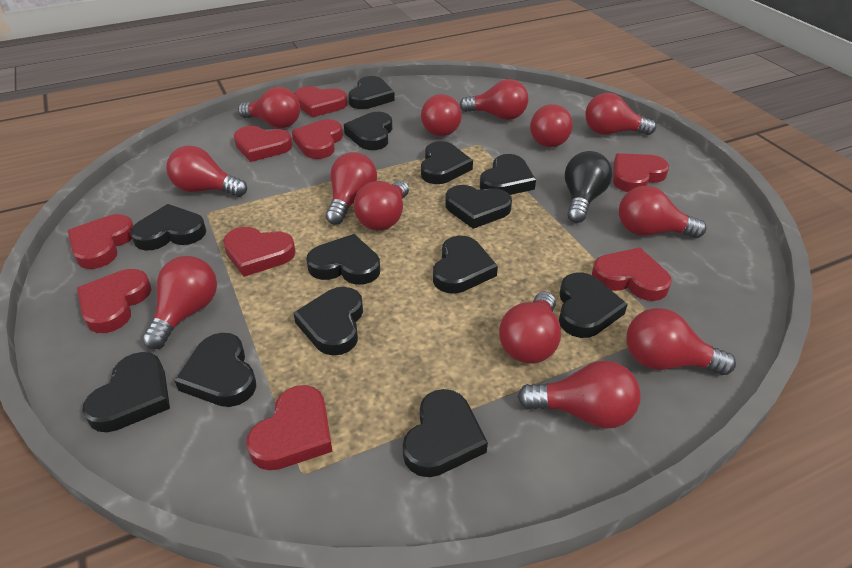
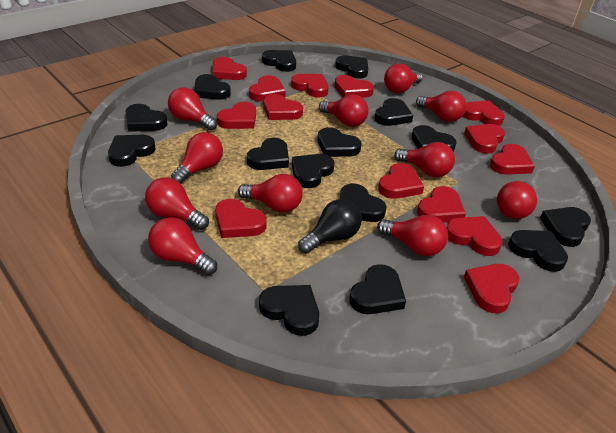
black heart: 13 -> 15
red heart: 9 -> 14
red light bulb: 13 -> 11

